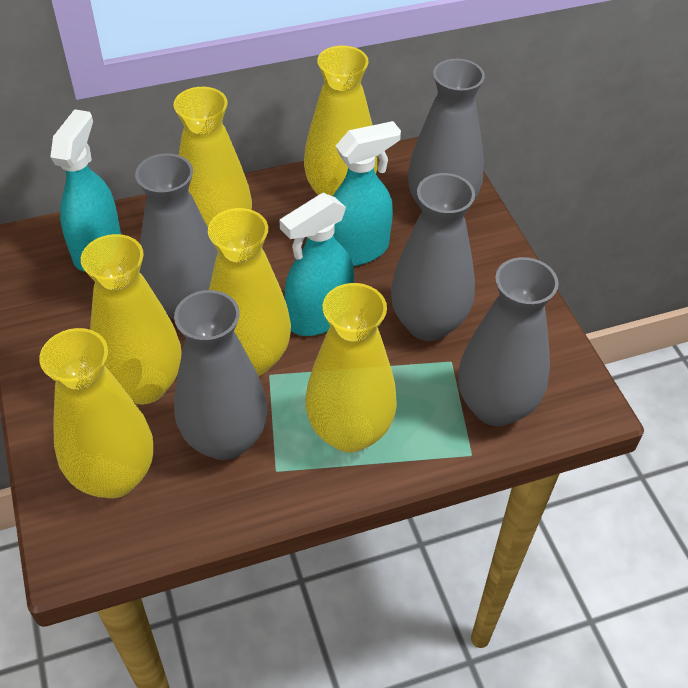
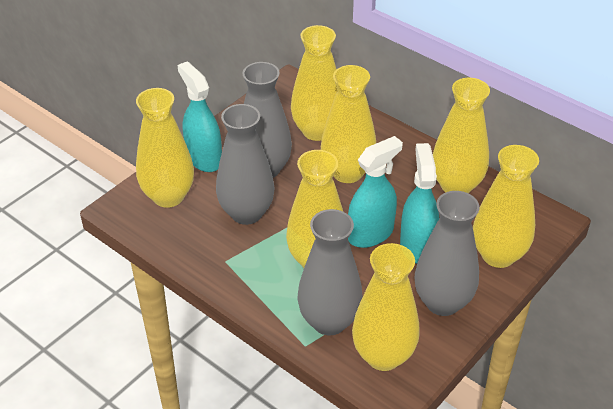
grey vase: 5 -> 4
yellow vase: 6 -> 7

